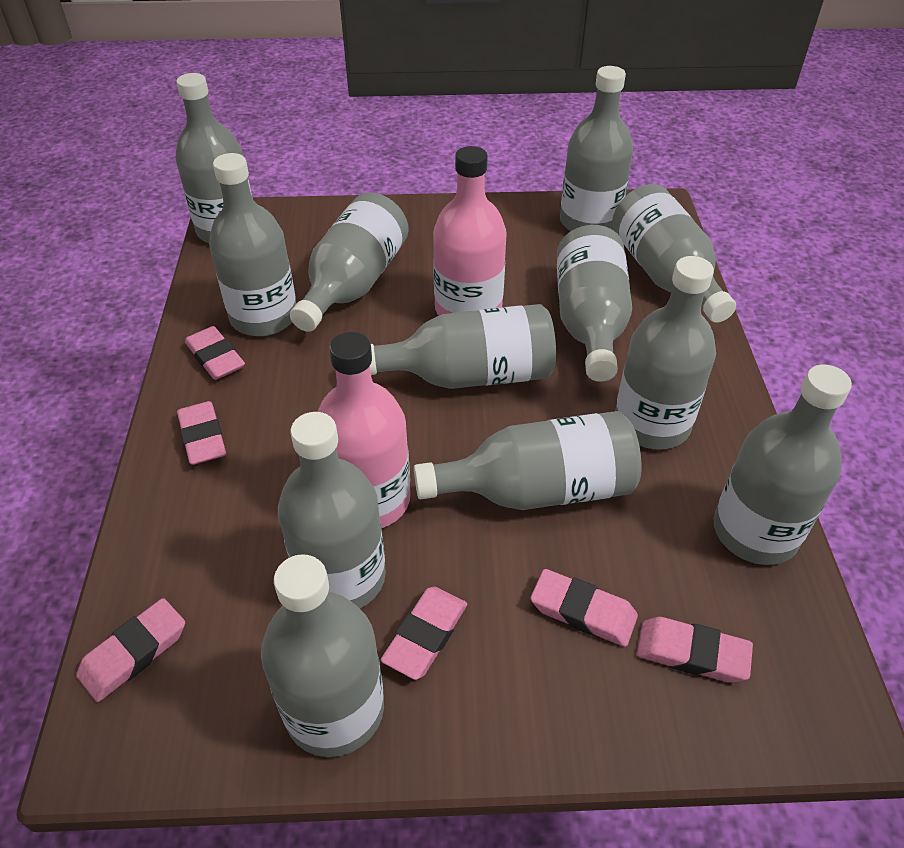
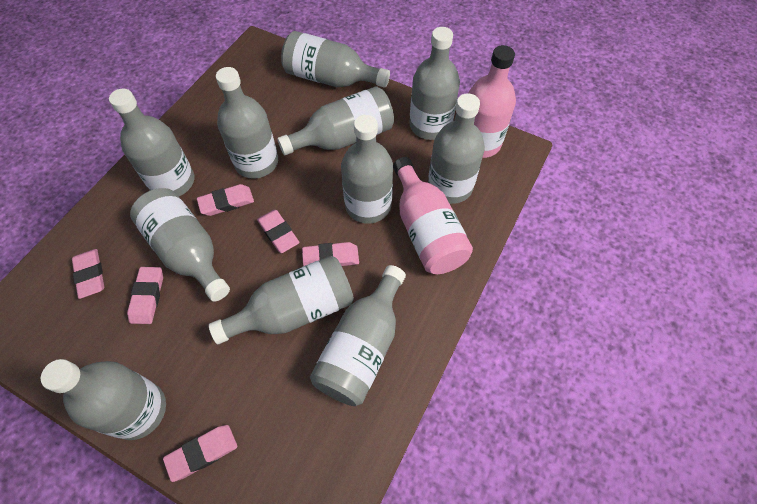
grey bottle: 12 -> 11

